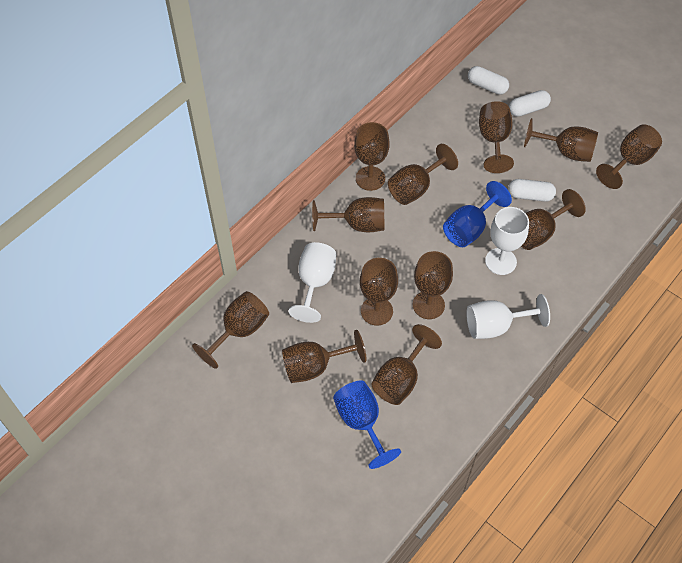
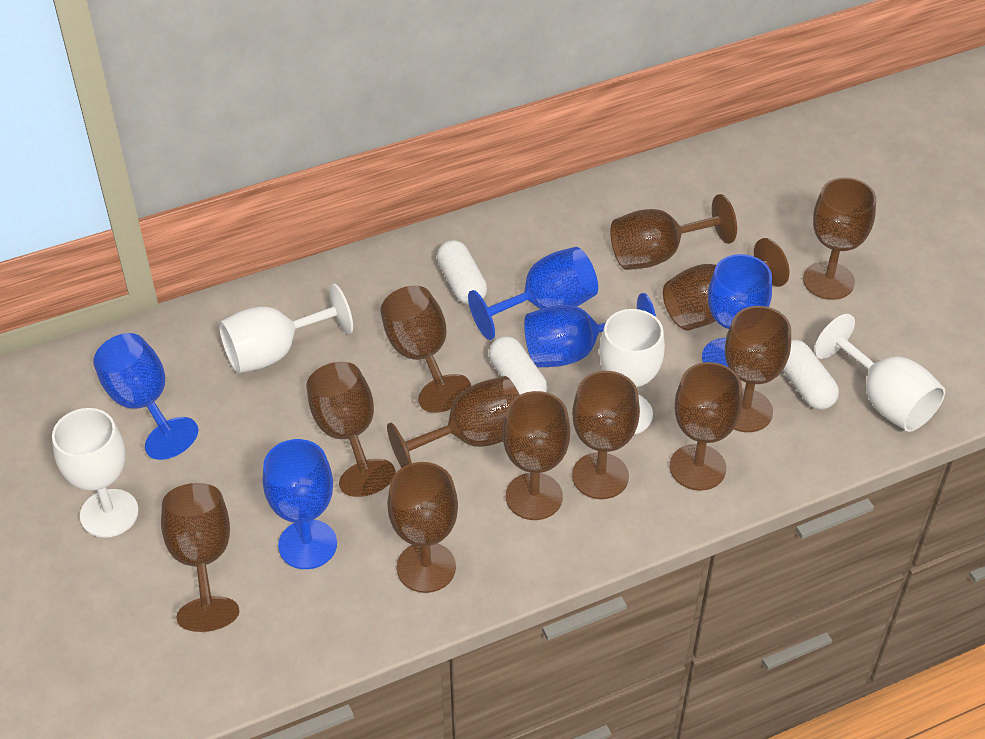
blue goblet: 2 -> 5
white goblet: 3 -> 4

